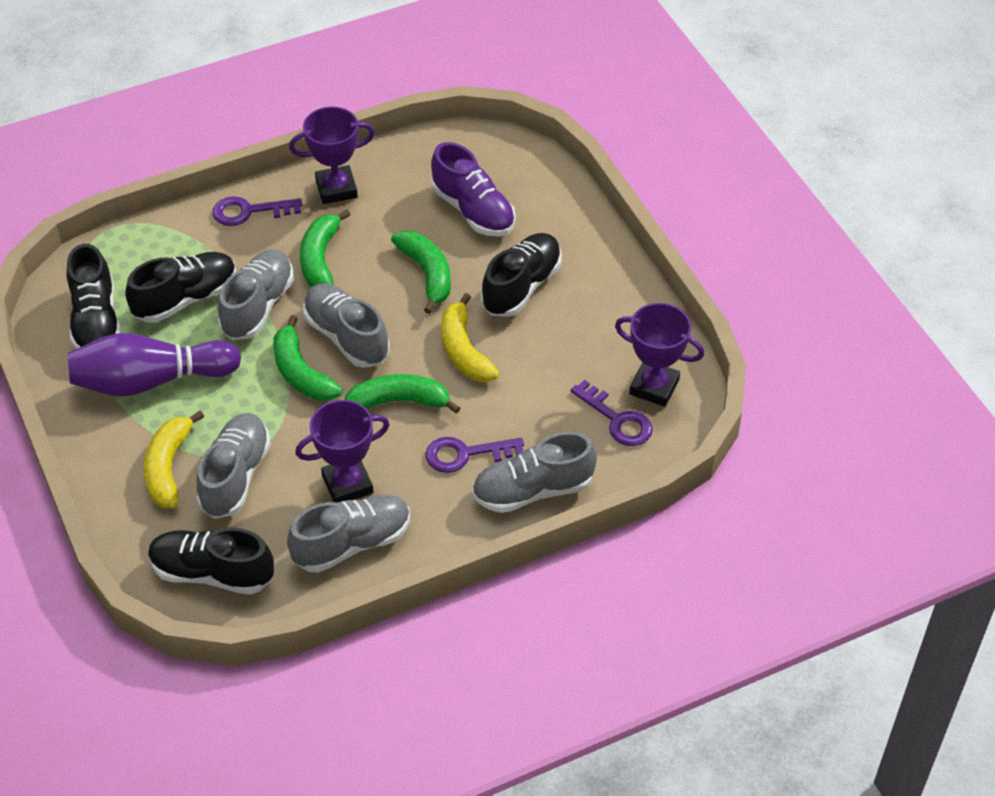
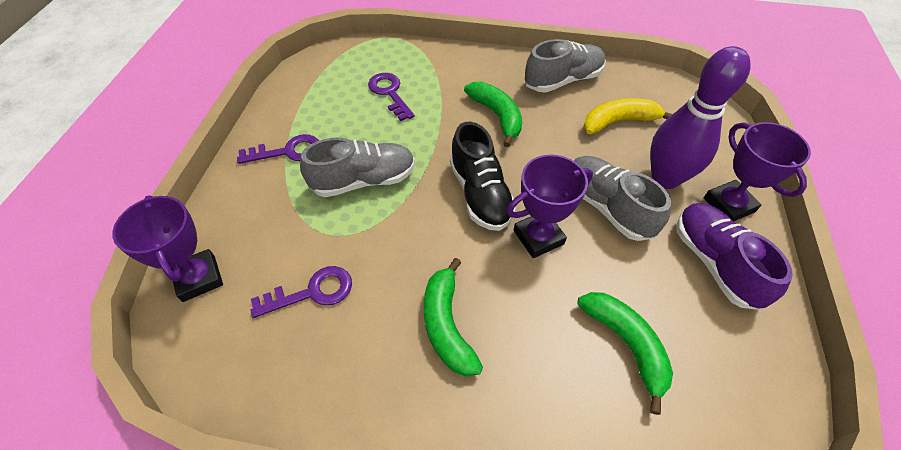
black shoe: 4 -> 1
green banana: 4 -> 3
grey shoe: 5 -> 3
yellow banana: 2 -> 1

